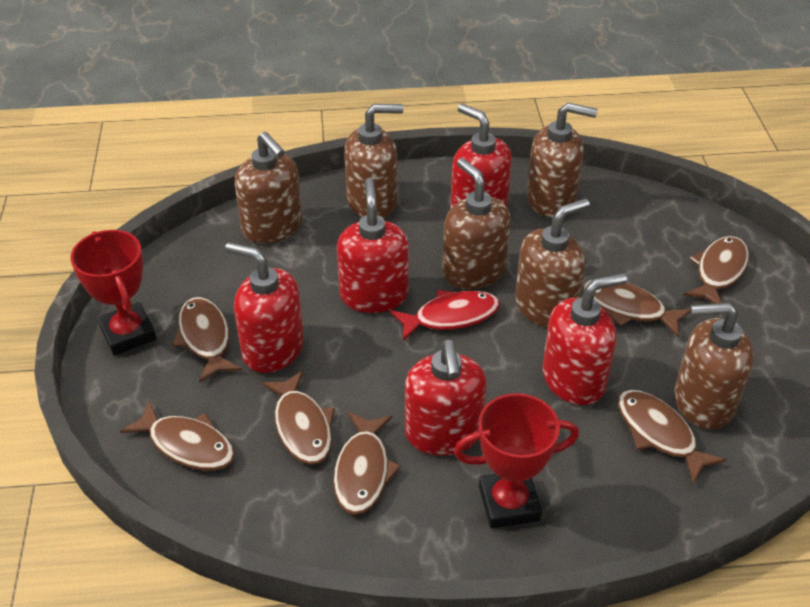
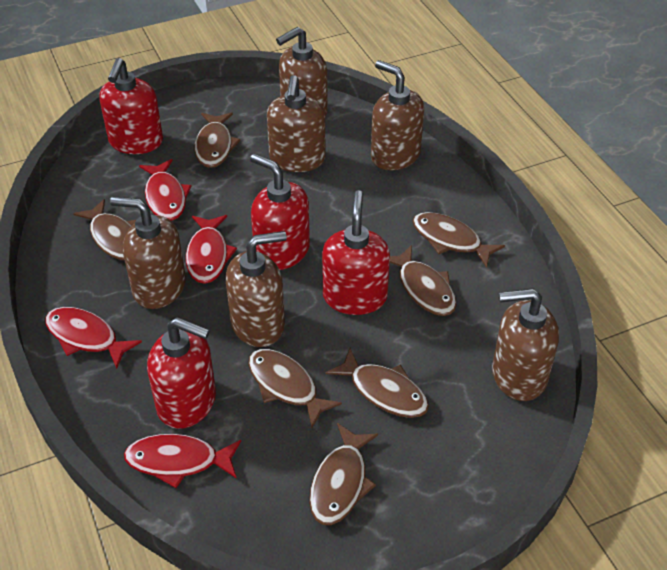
red fish: 1 -> 4
red soap dispenser: 5 -> 4
red trophy: 2 -> 0

